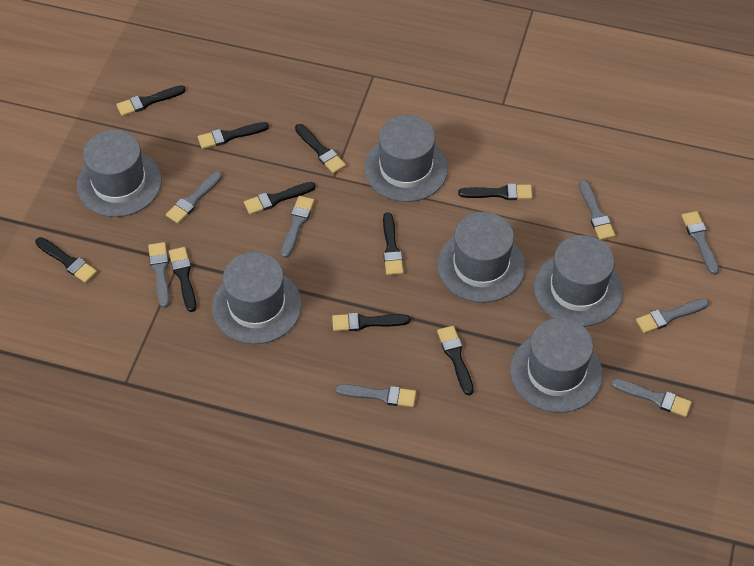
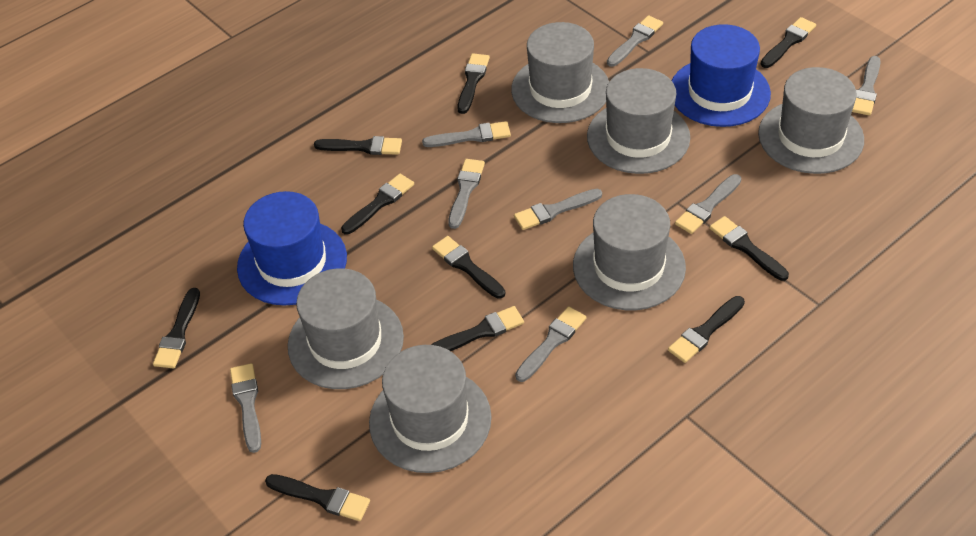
blue hat: 0 -> 2

